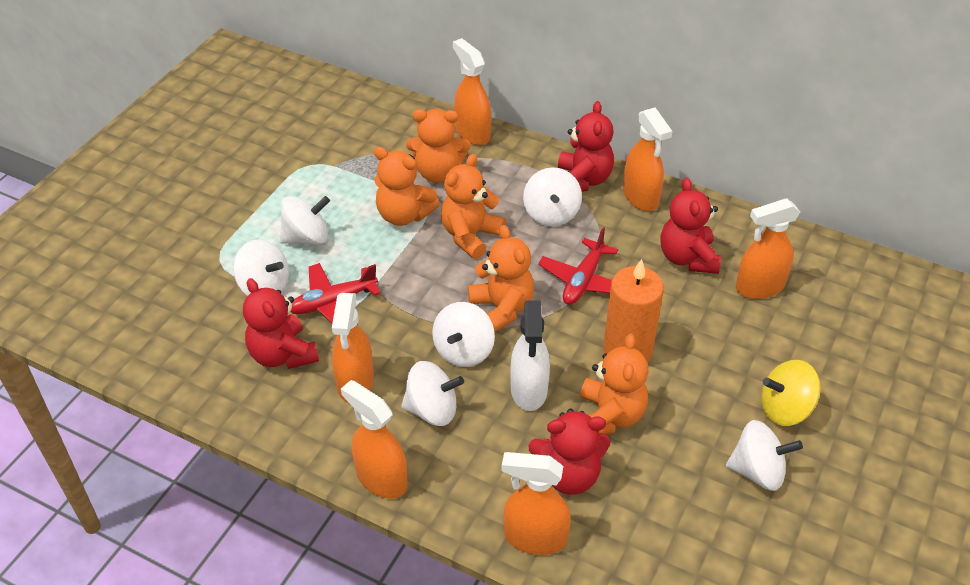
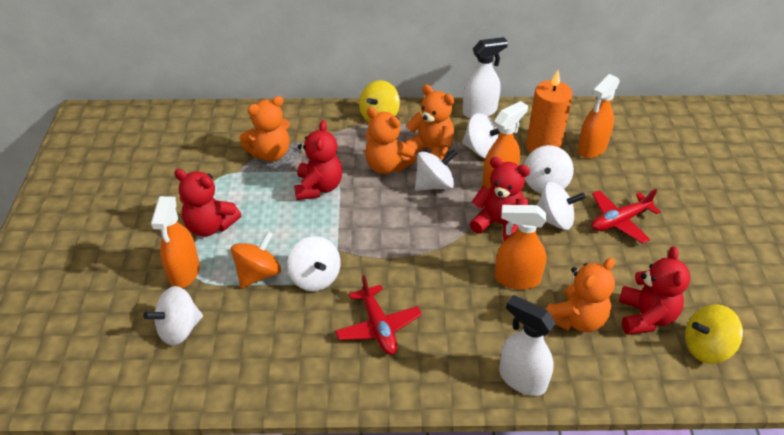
orange spinning top: 0 -> 1
orange spray bottle: 6 -> 4
orange teddy bear: 5 -> 4
white spray bottle: 1 -> 2
yellow spinning top: 1 -> 2

